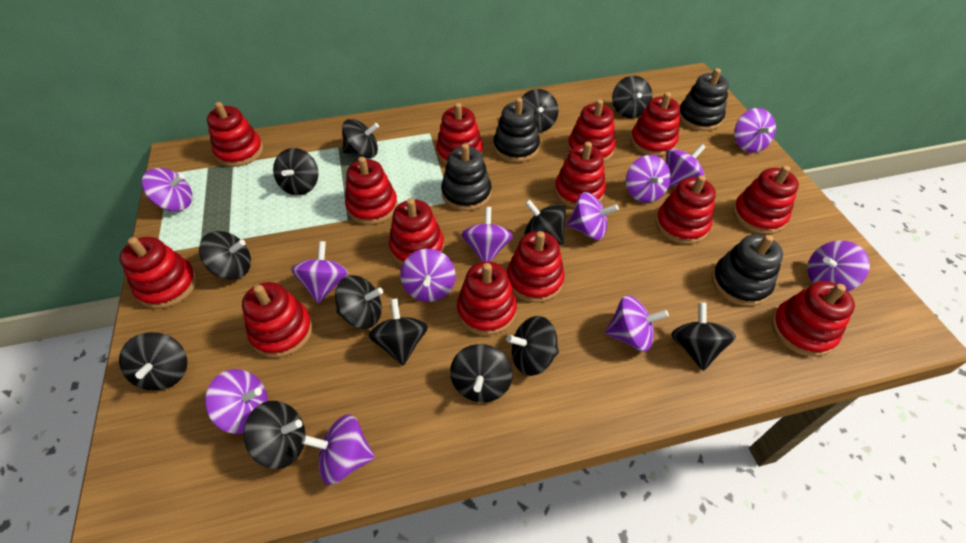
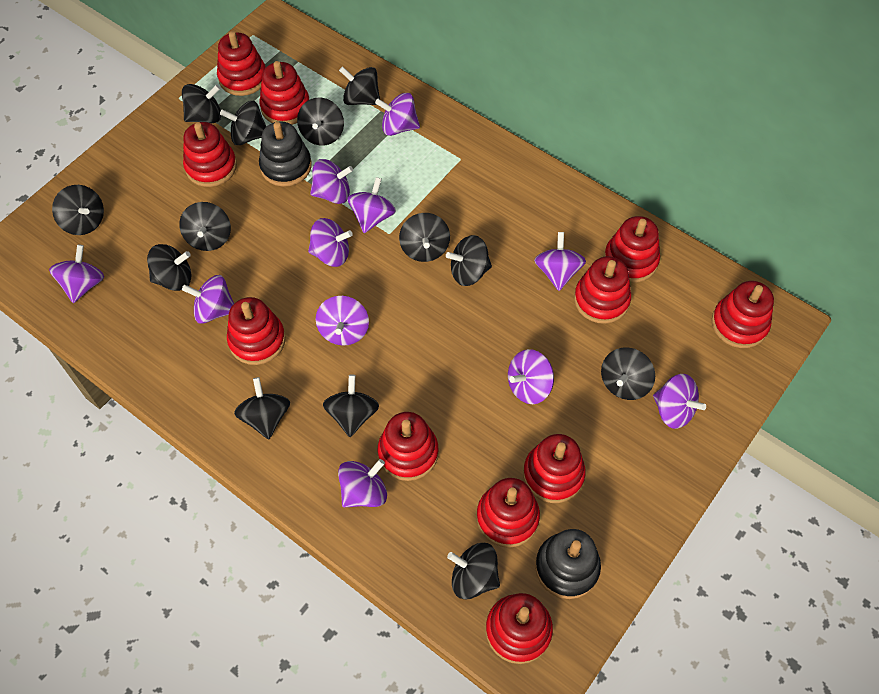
black stacking toy: 4 -> 2
purple spinning top: 12 -> 11
red stacking toy: 14 -> 11

